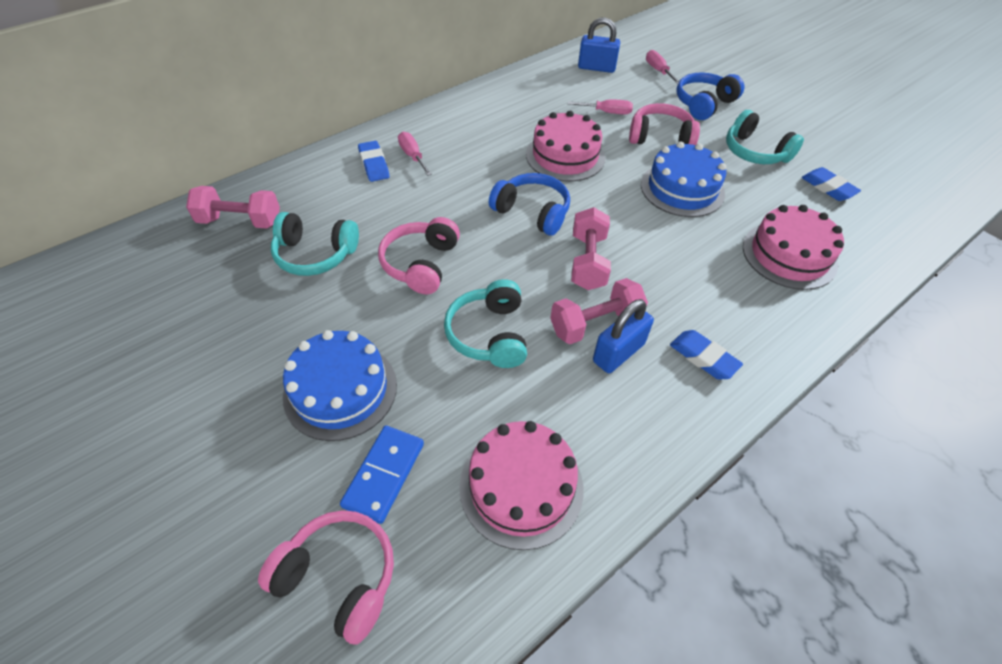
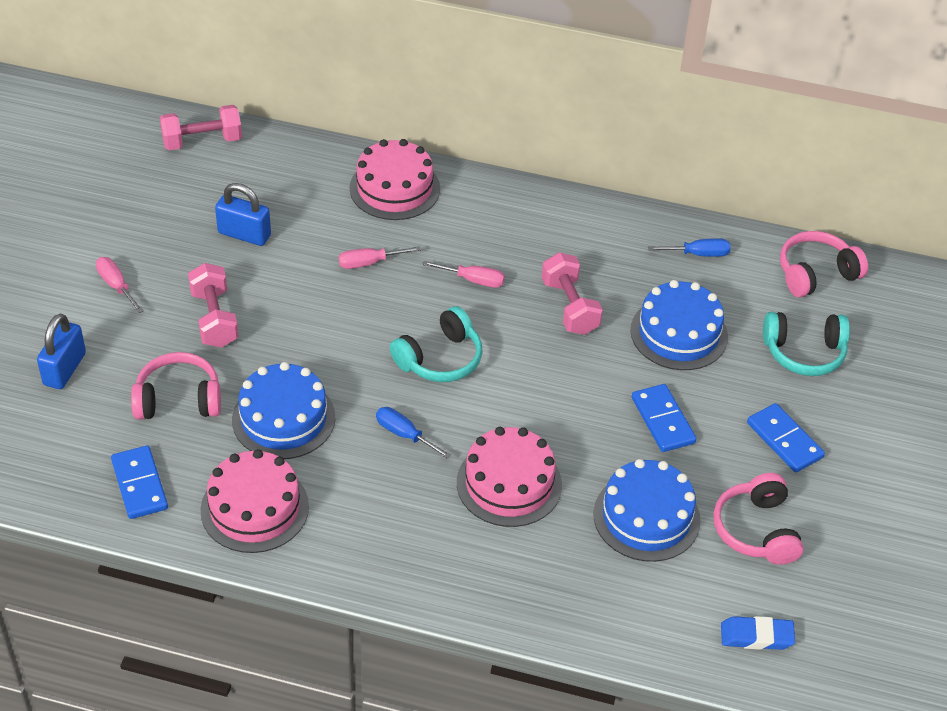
blue cake: 2 -> 3
blue domino: 1 -> 3
blue eraser: 3 -> 1
blue headphones: 2 -> 0
blue screwdriver: 0 -> 2
turquoise headphones: 3 -> 2

